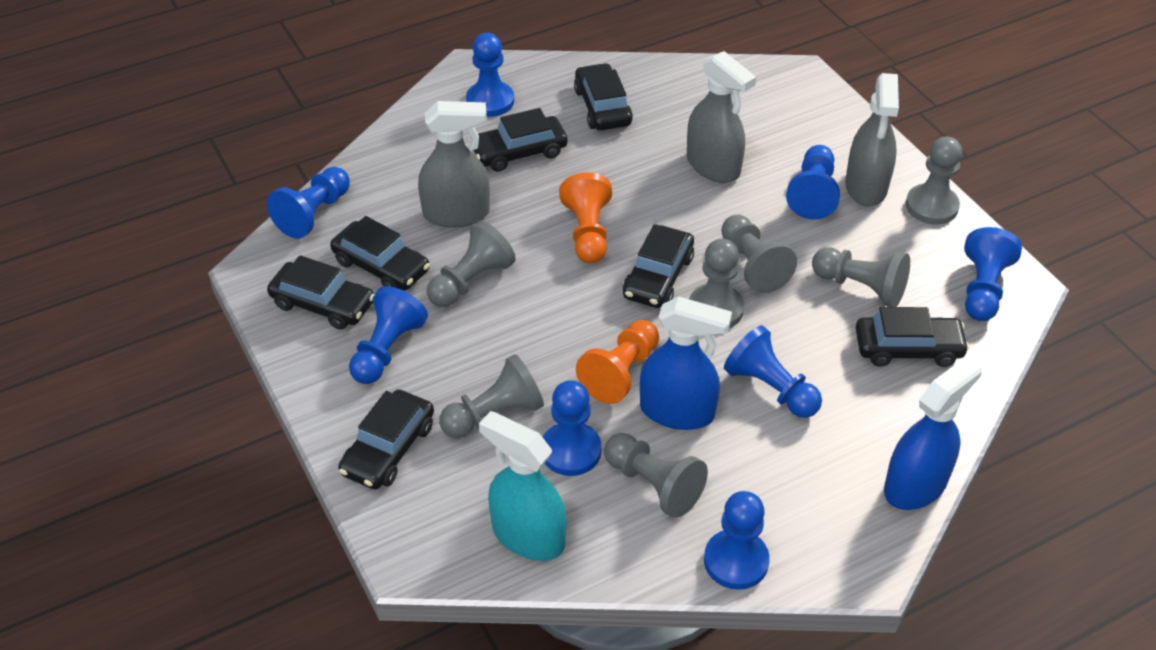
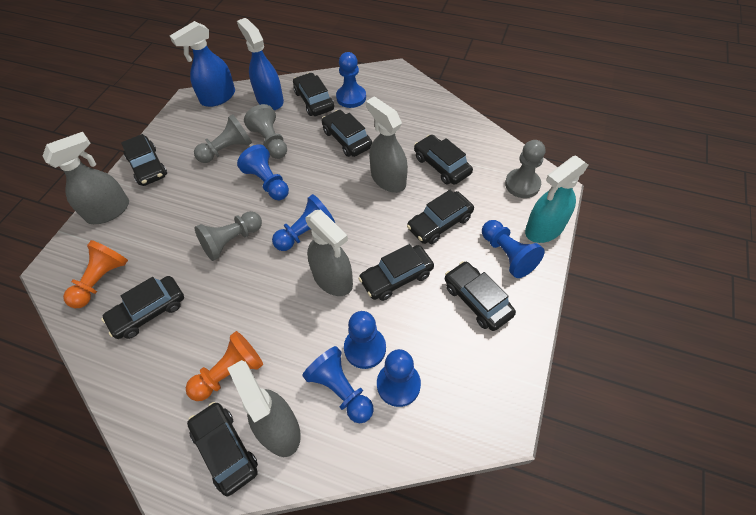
black car: 7 -> 9
blue pawn: 8 -> 7
grey pawn: 7 -> 4
grey spray bottle: 3 -> 4

